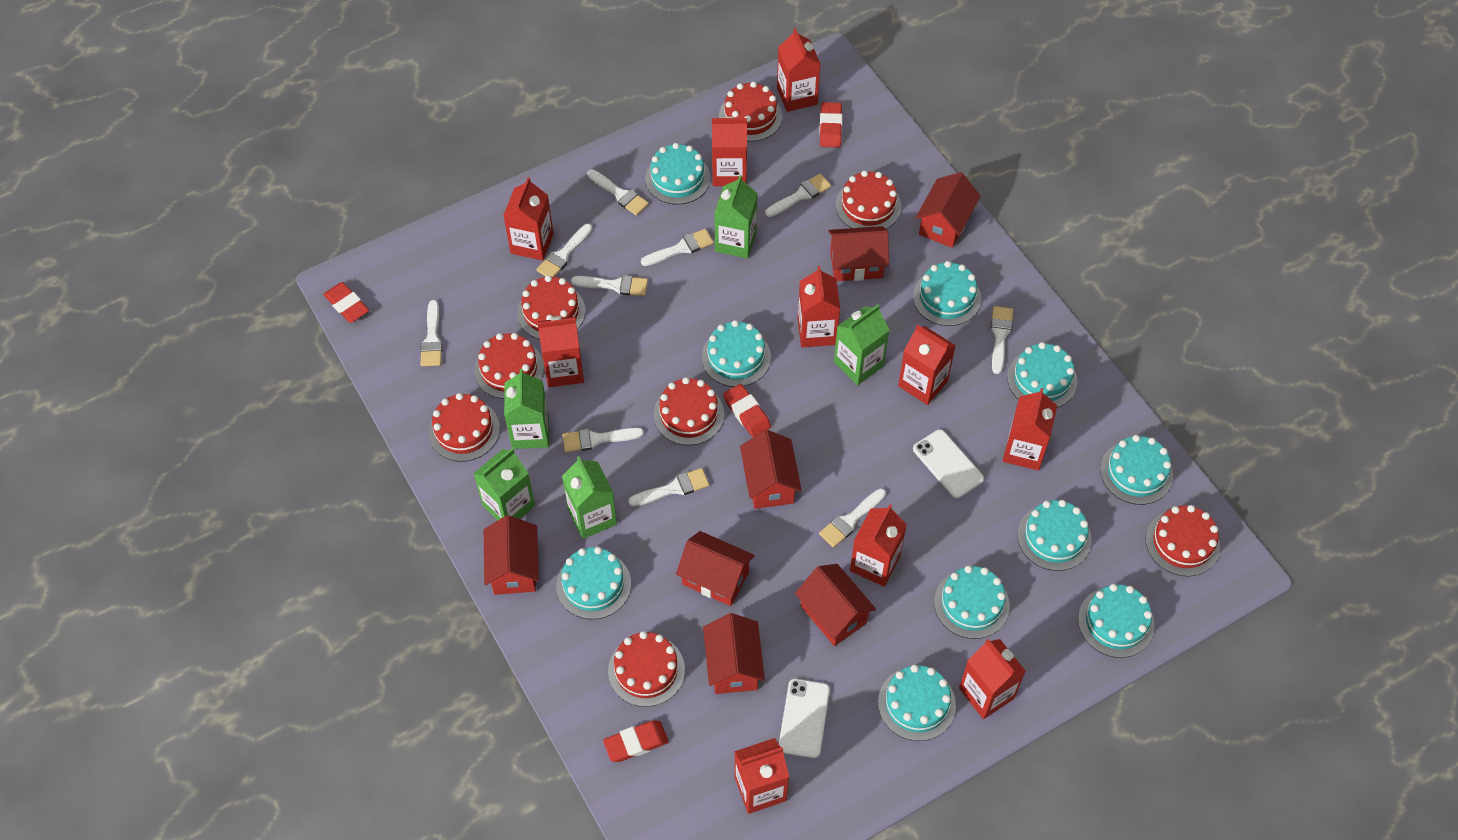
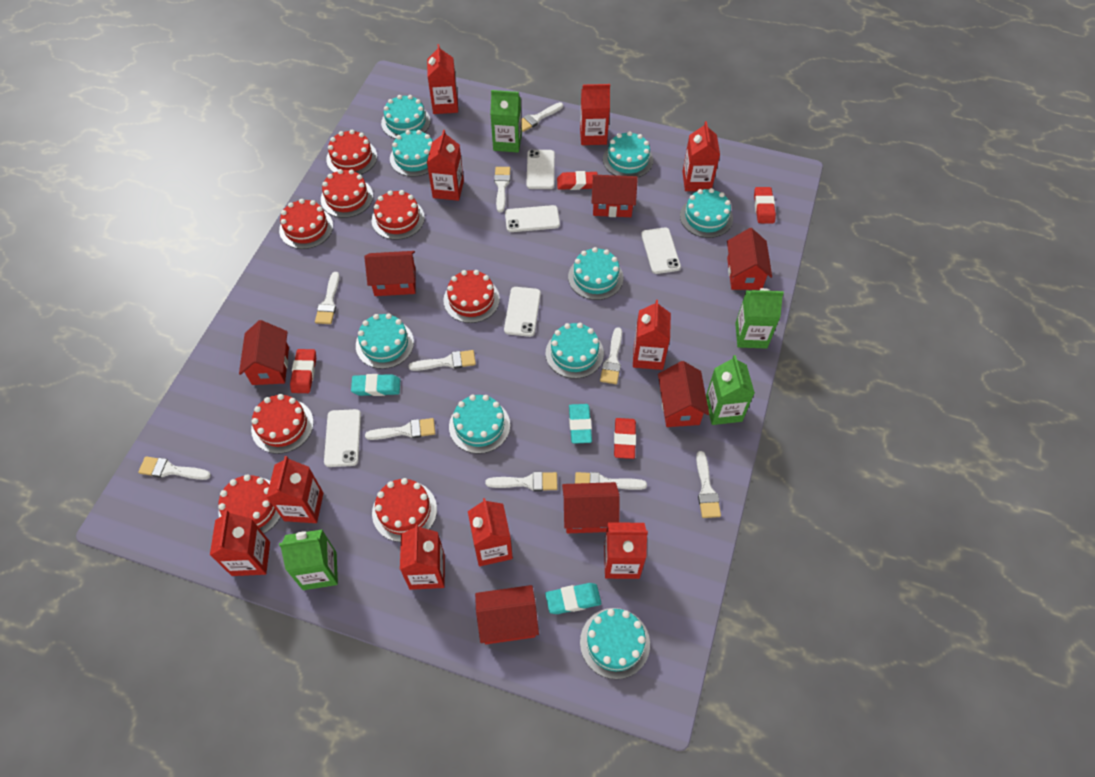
green carton: 5 -> 4
turquoise cake: 10 -> 9
turquoise eraser: 0 -> 3
white phone: 2 -> 5

